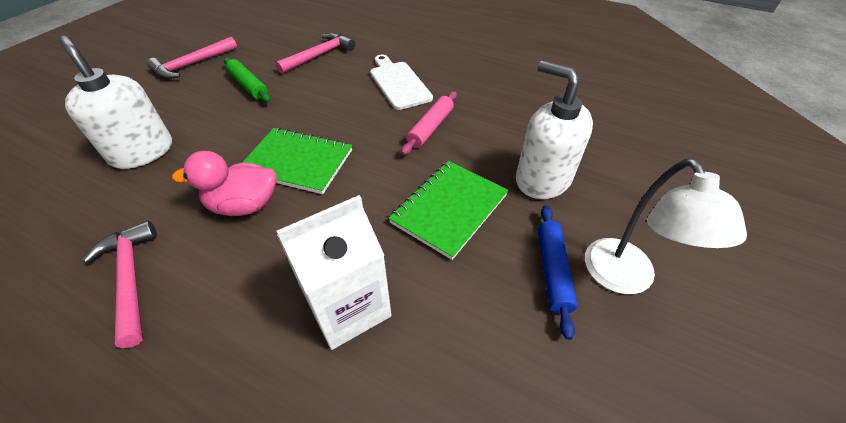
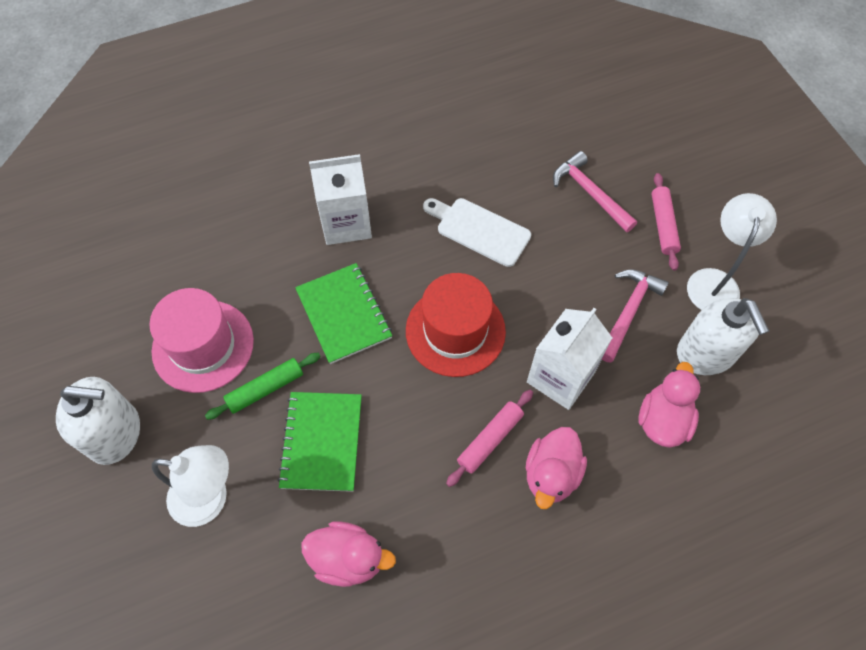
blue rolling pin: 1 -> 0
pink duck: 1 -> 3
pink hammer: 3 -> 2
pink hat: 0 -> 1
pink rolling pin: 1 -> 2
red hat: 0 -> 1
white carton: 1 -> 2
white lamp: 1 -> 2

